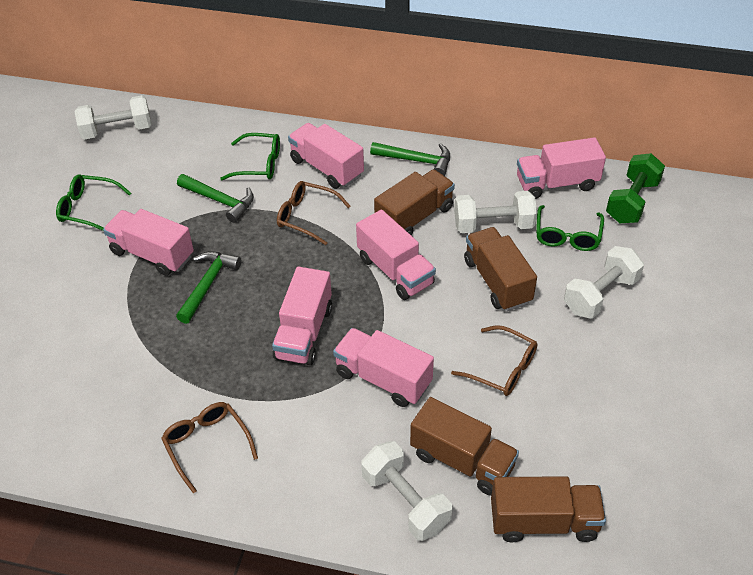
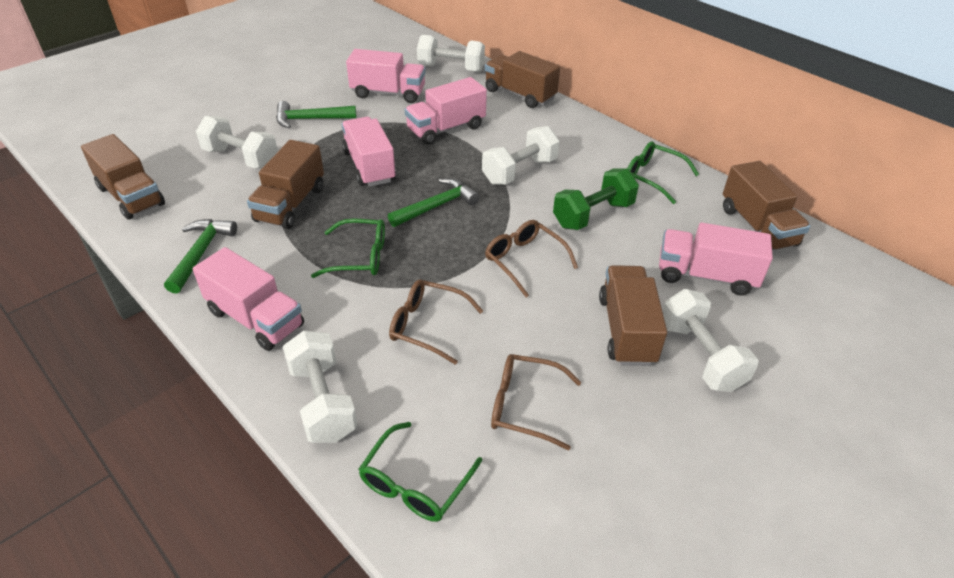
brown truck: 4 -> 5
pink truck: 6 -> 5
white dumbbell: 4 -> 5

